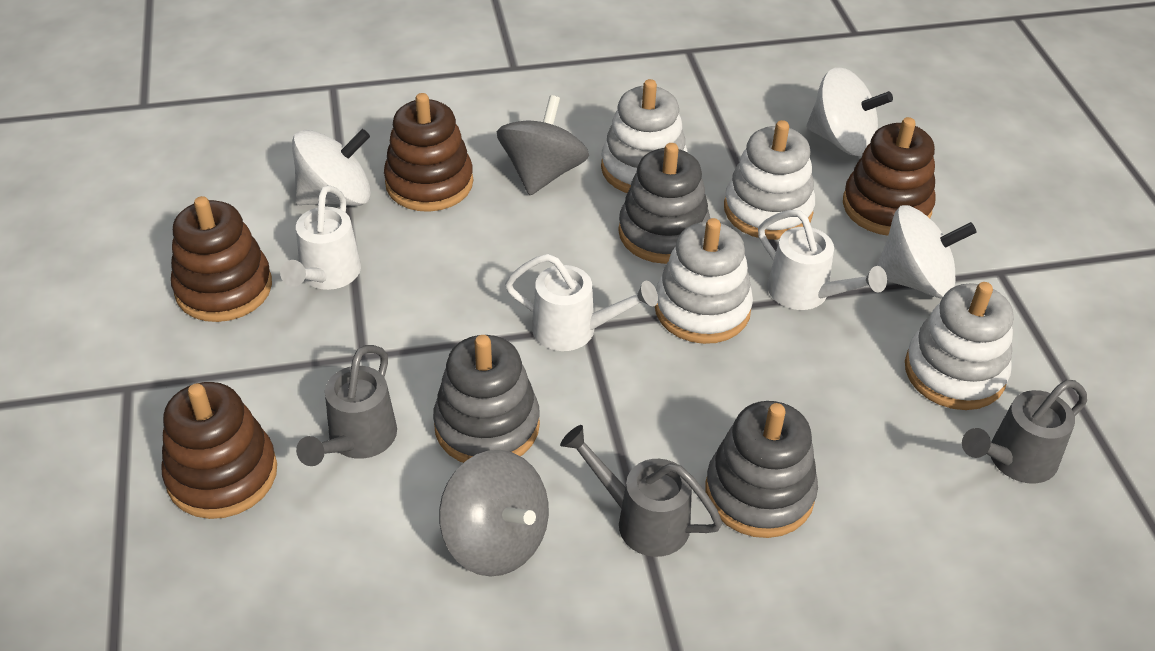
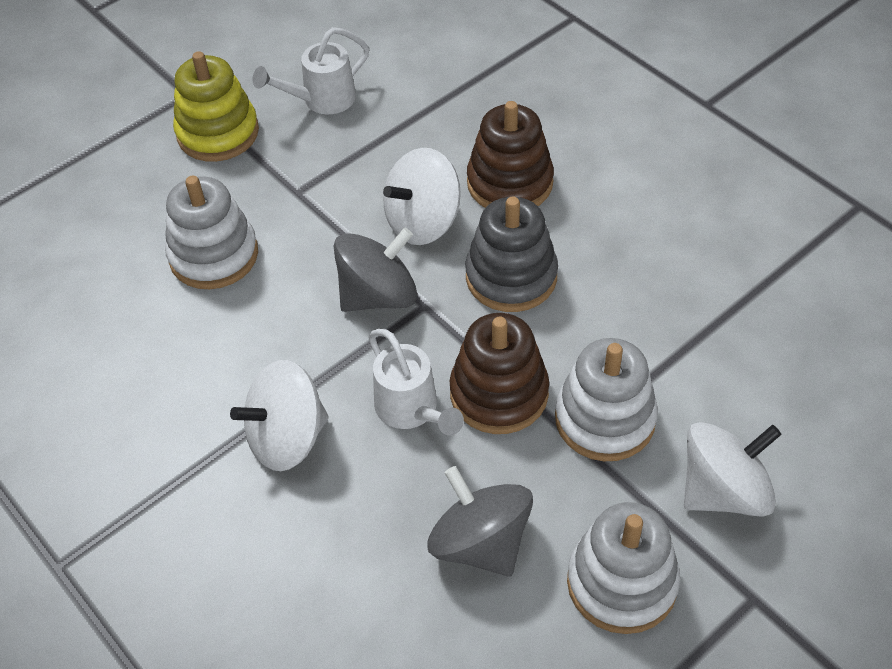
brown stacking toy: 4 -> 2
grey stacking toy: 3 -> 1
grey watering can: 3 -> 0
white stacking toy: 4 -> 3
white watering can: 3 -> 2
yellow stacking toy: 0 -> 1

